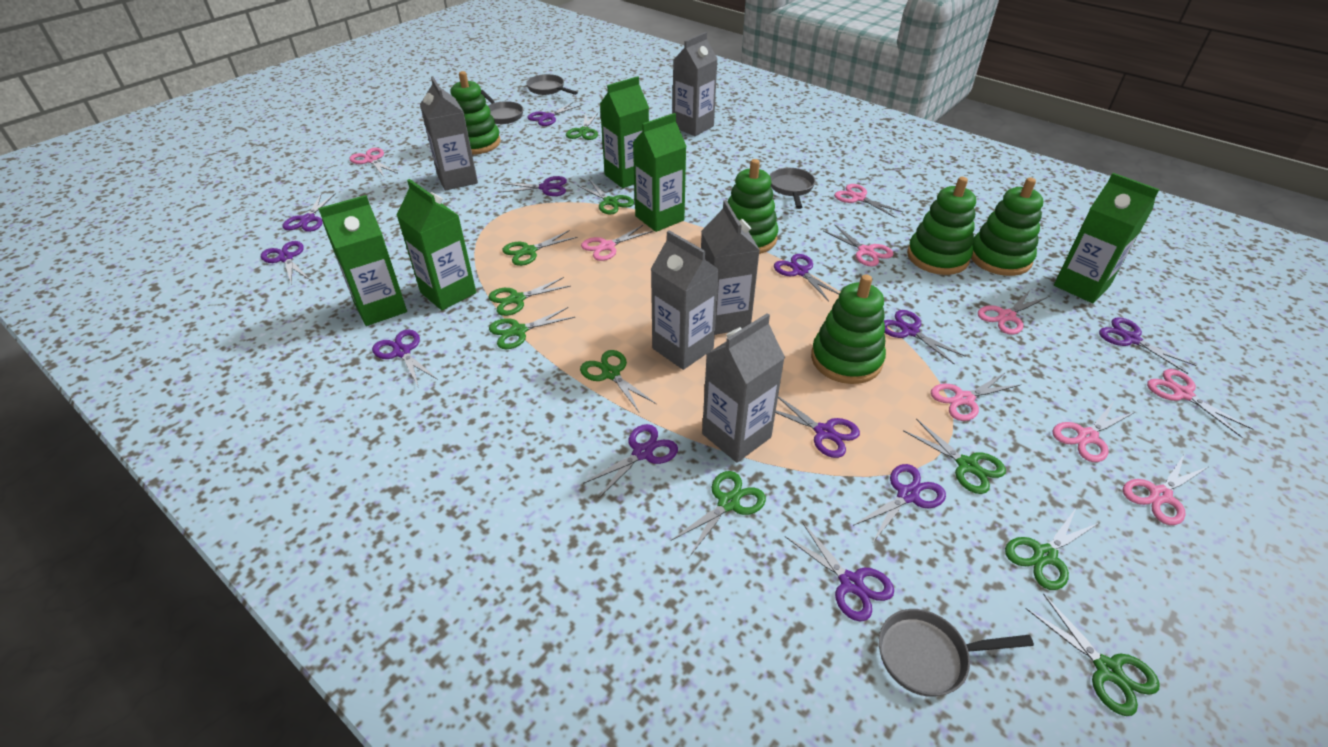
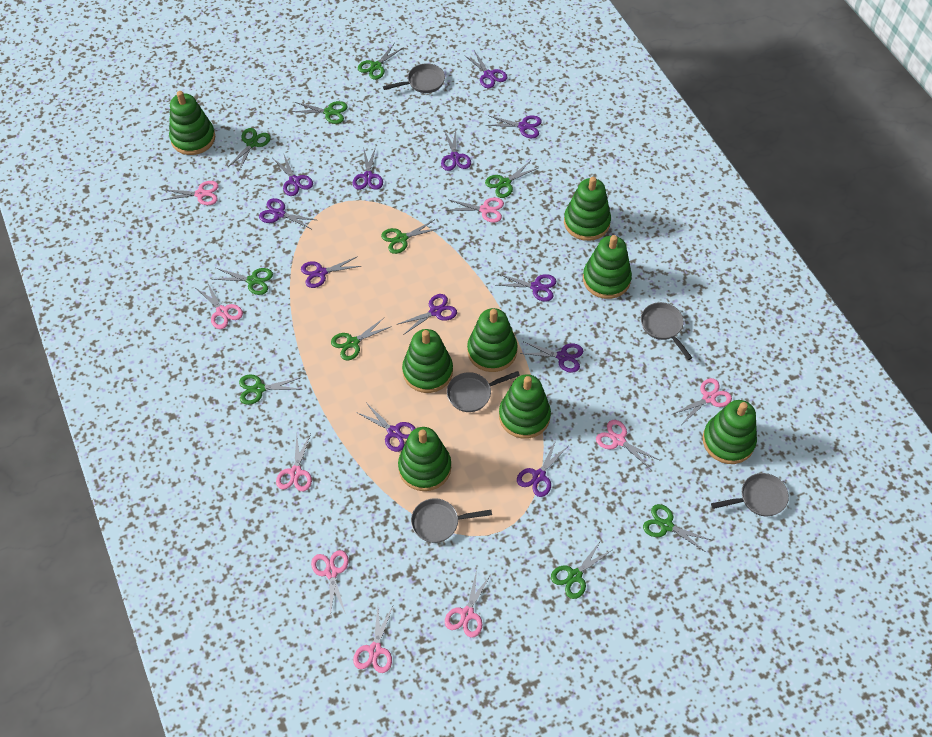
green carton: 5 -> 0
green stacking toy: 5 -> 8
grey carton: 5 -> 0
grey pan: 4 -> 5

